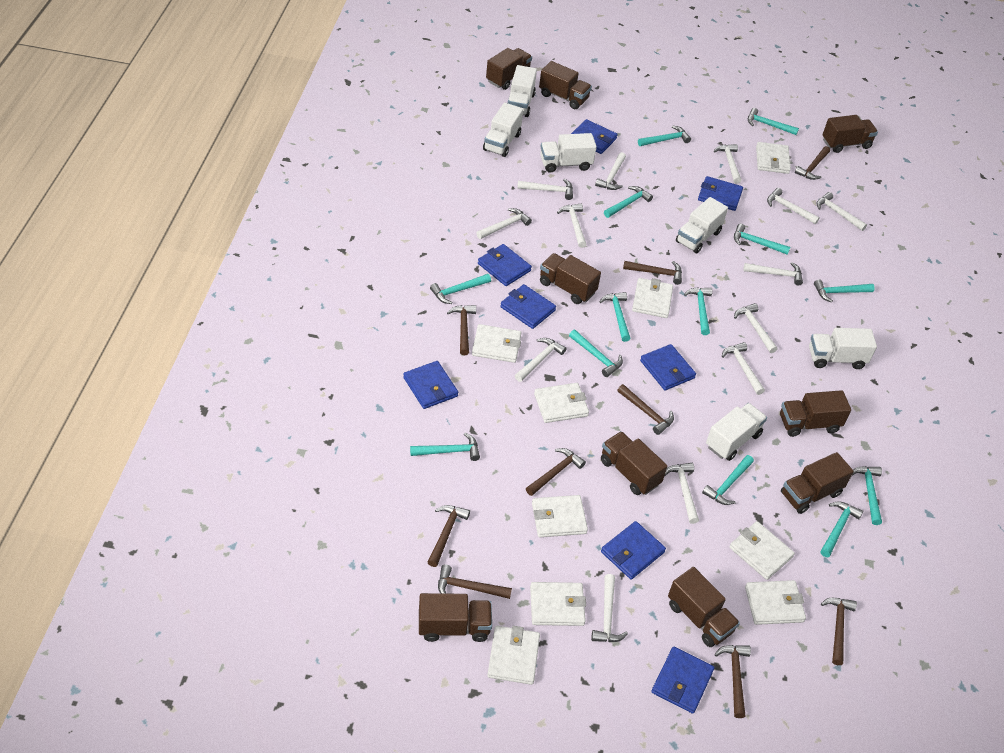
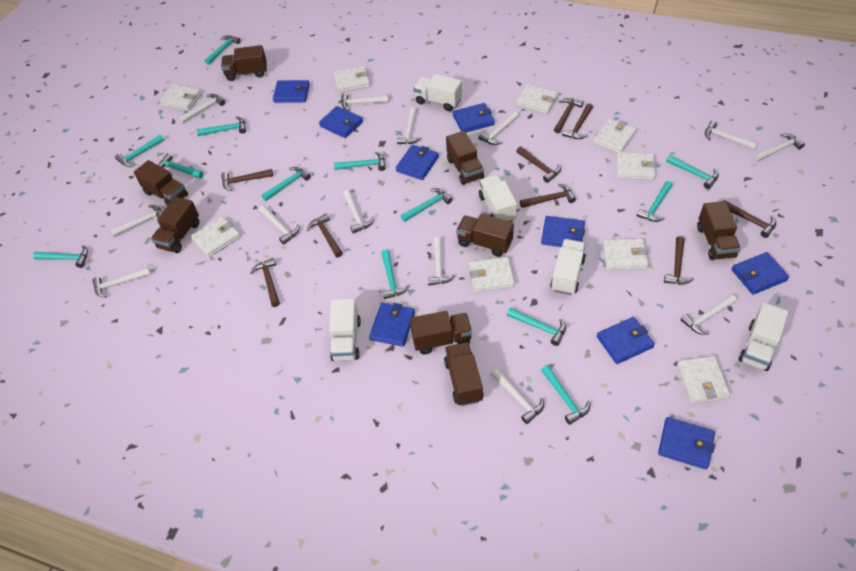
blue wallet: 8 -> 9
brown truck: 9 -> 8
white truck: 6 -> 5

